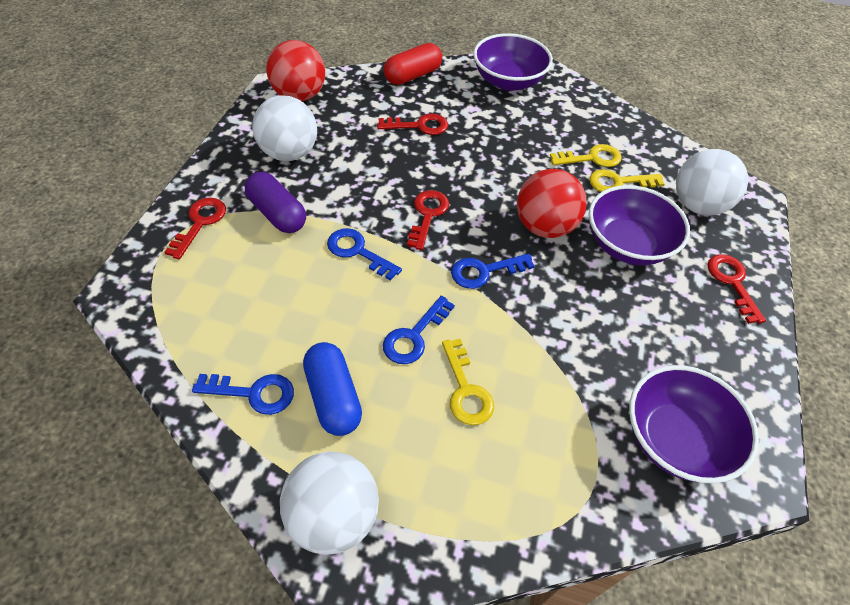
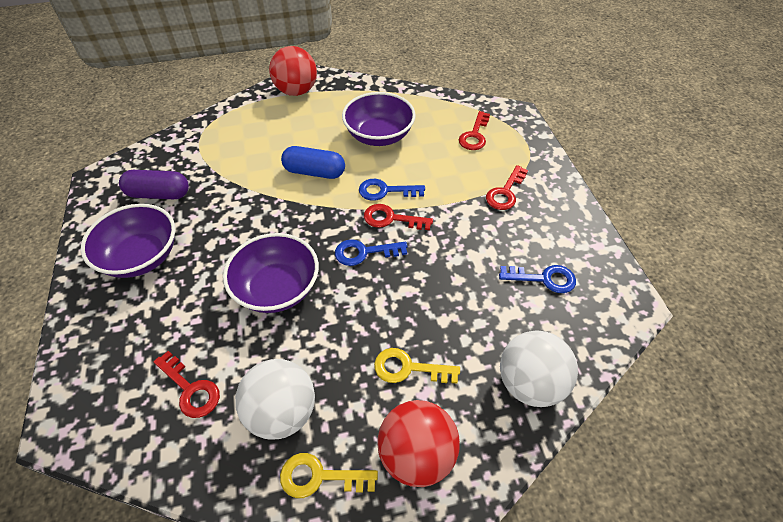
blue key: 4 -> 3
red capsule: 1 -> 0
white ball: 3 -> 2
yellow key: 3 -> 2

